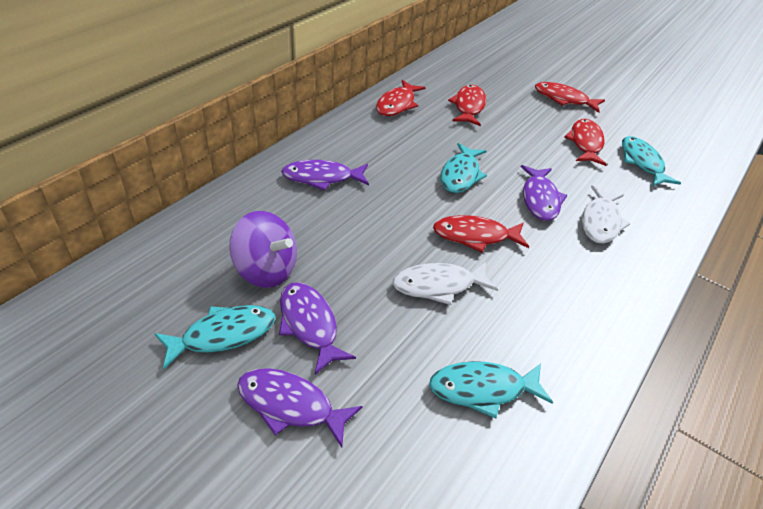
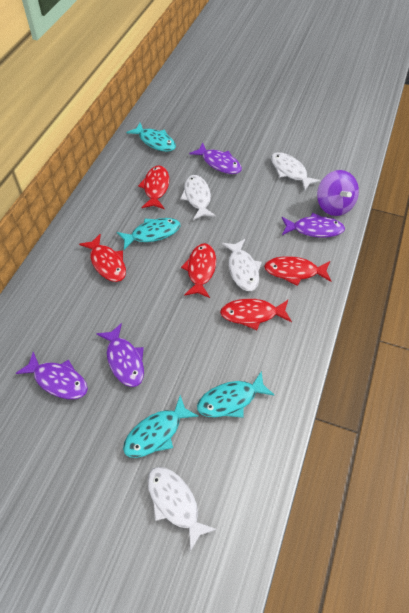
white fish: 2 -> 4

